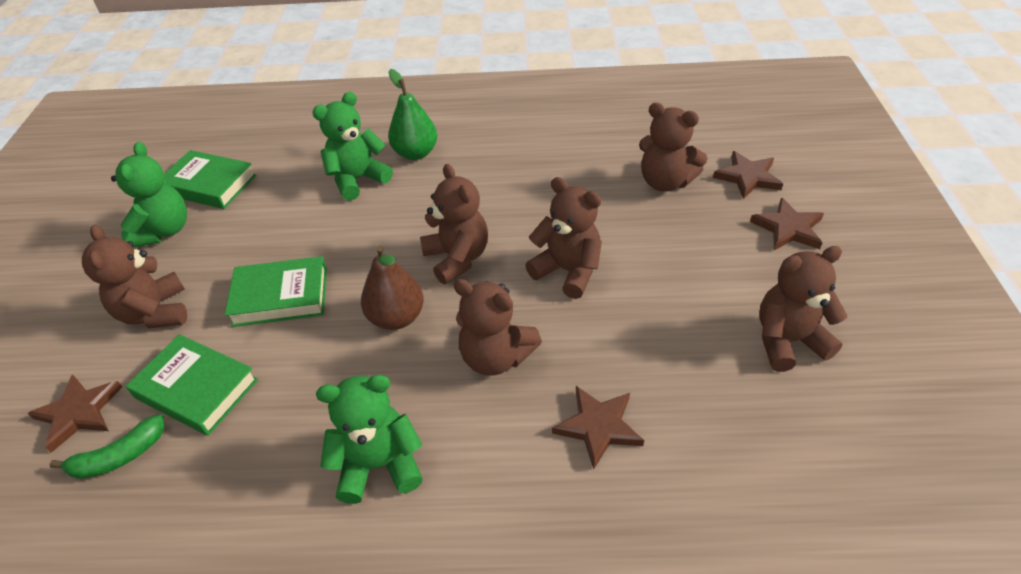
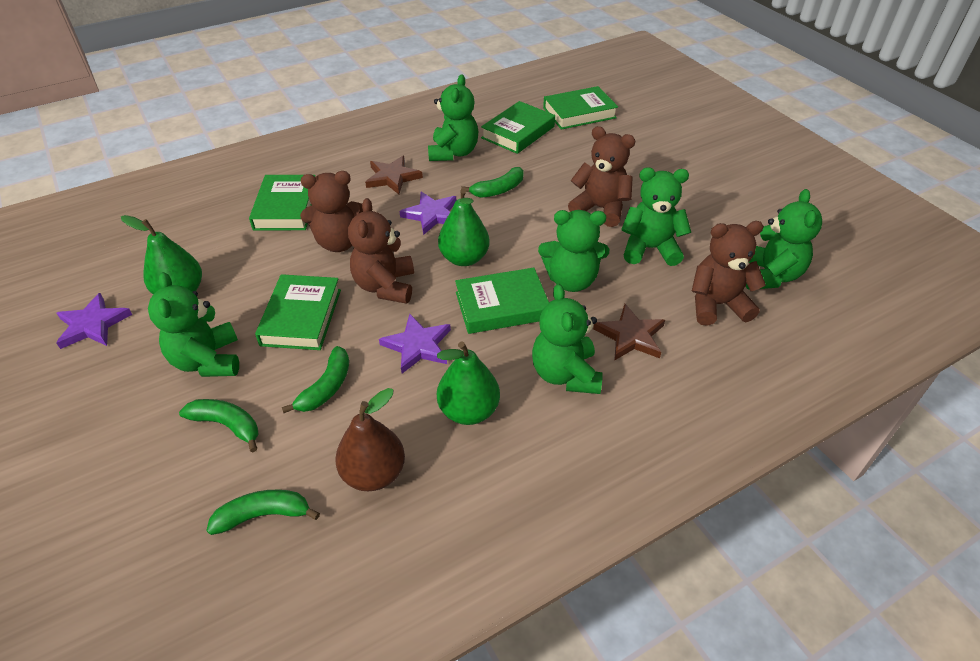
brown star: 4 -> 2
brown teddy bear: 6 -> 4
green banana: 1 -> 4
green book: 3 -> 5
green pear: 1 -> 3
green teddy bear: 3 -> 6
purple star: 0 -> 3

